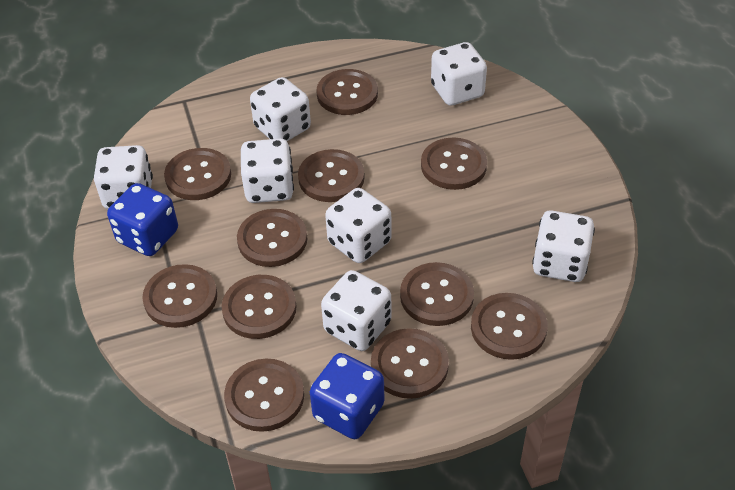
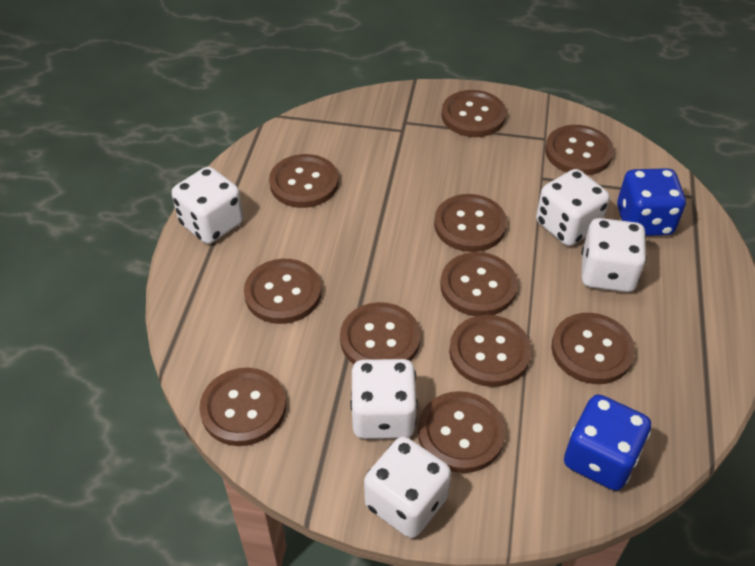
white dice: 7 -> 5

